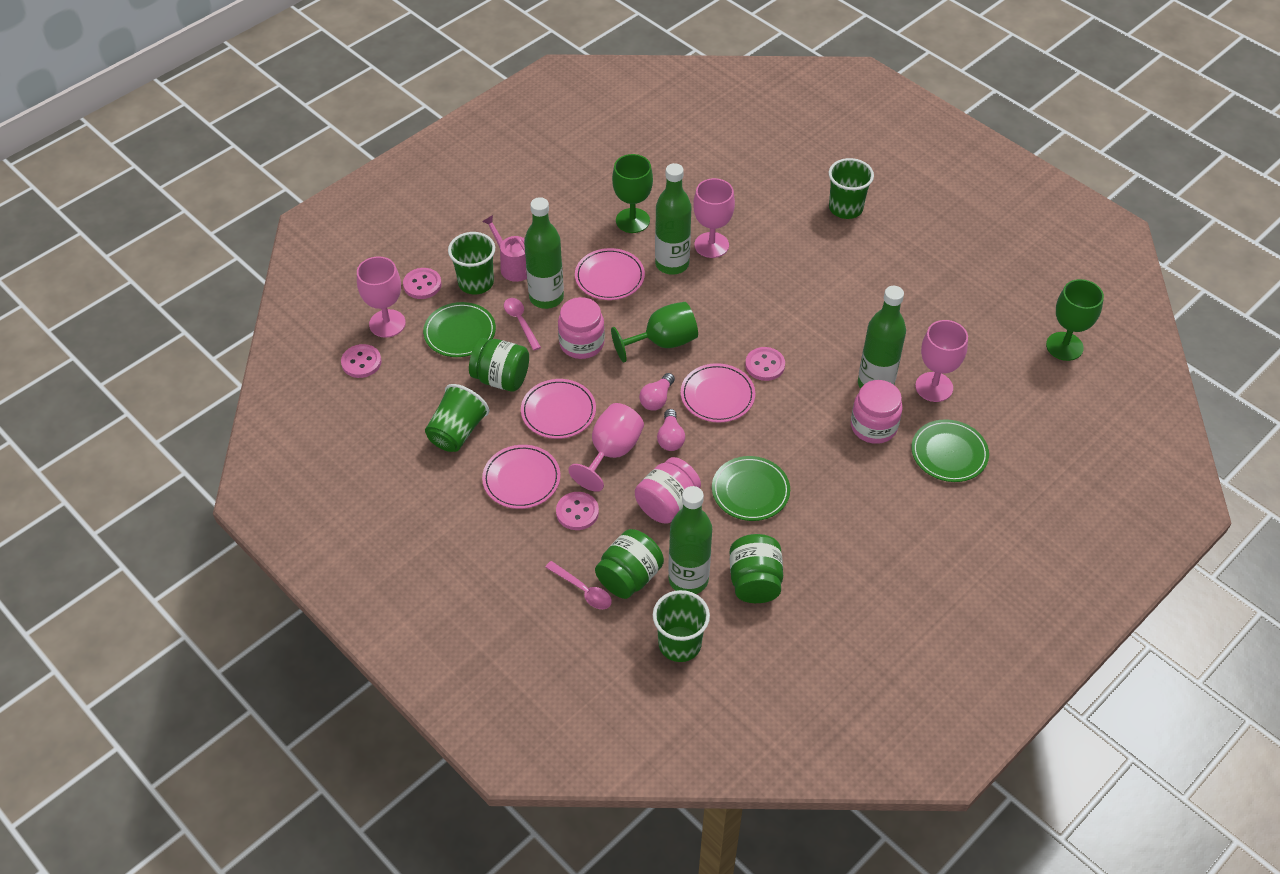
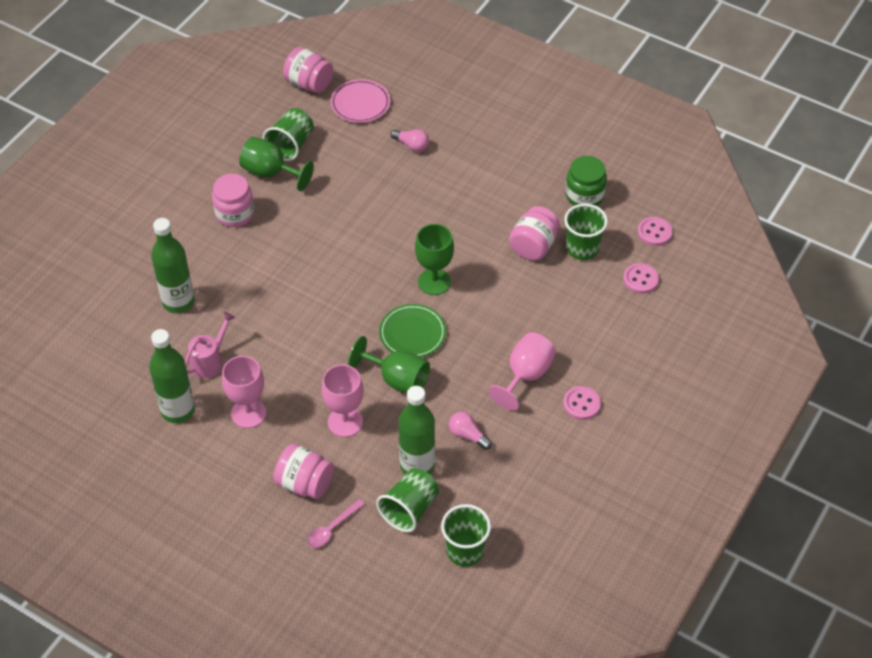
green bottle: 4 -> 3
green jar: 3 -> 1
green plate: 3 -> 1
pink button: 4 -> 3
pink goblet: 4 -> 3
pink jar: 3 -> 4
pink plate: 4 -> 1
pink spoon: 2 -> 1

